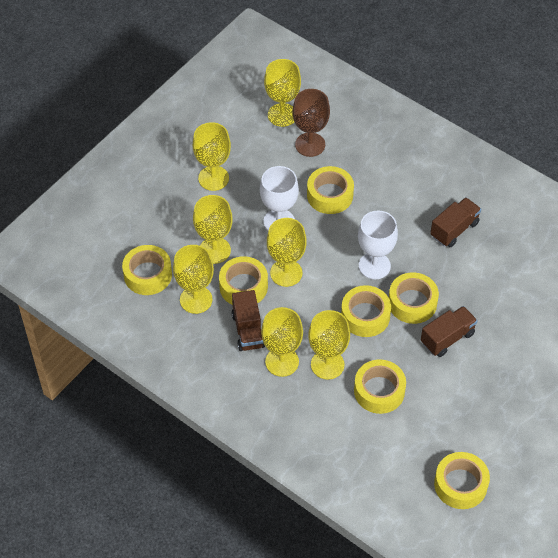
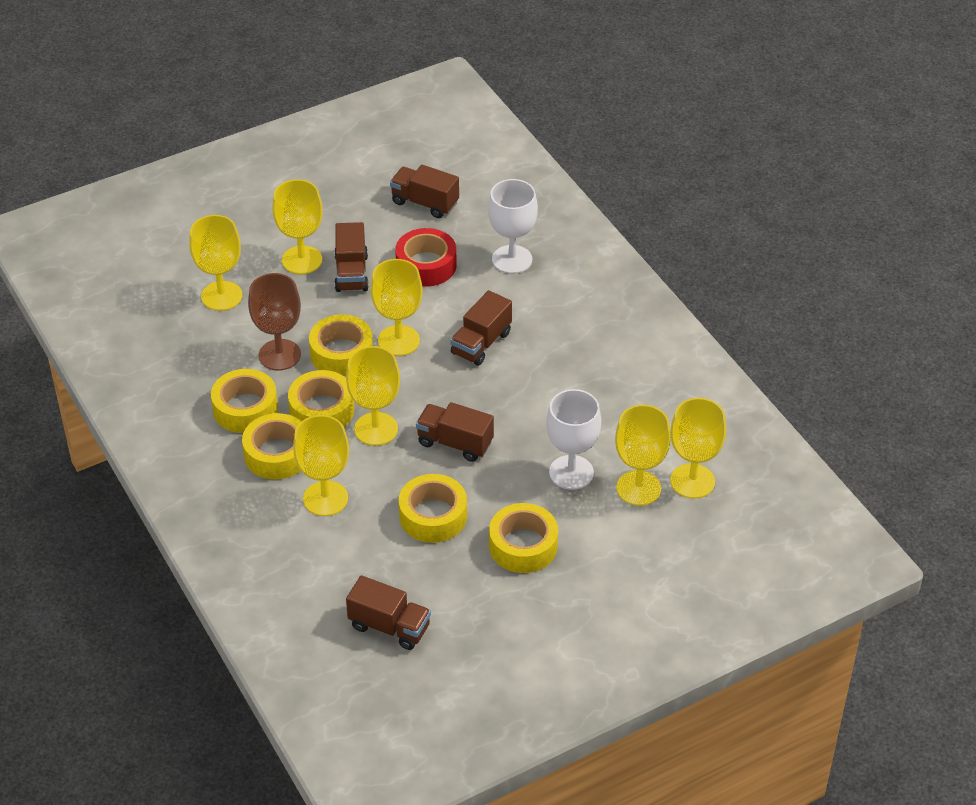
brown truck: 3 -> 5
red tape: 0 -> 1
yellow tape: 7 -> 6

